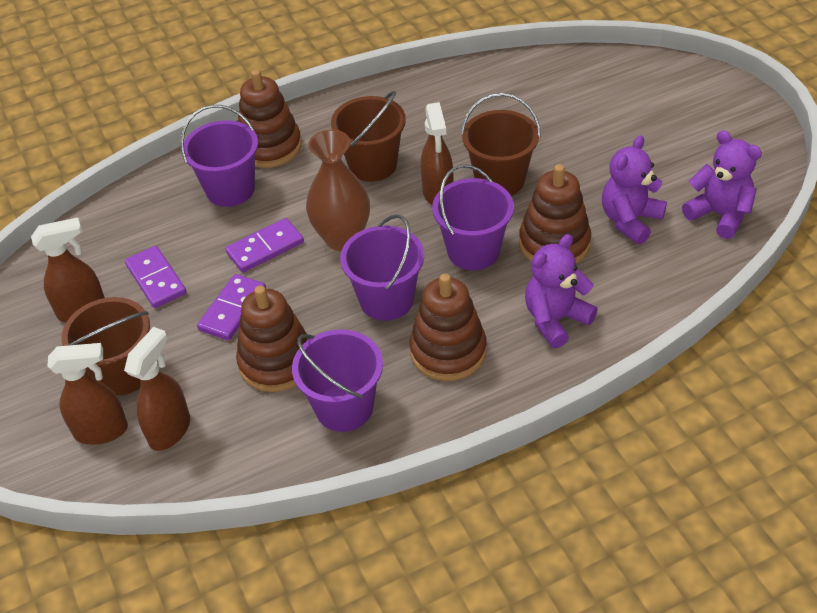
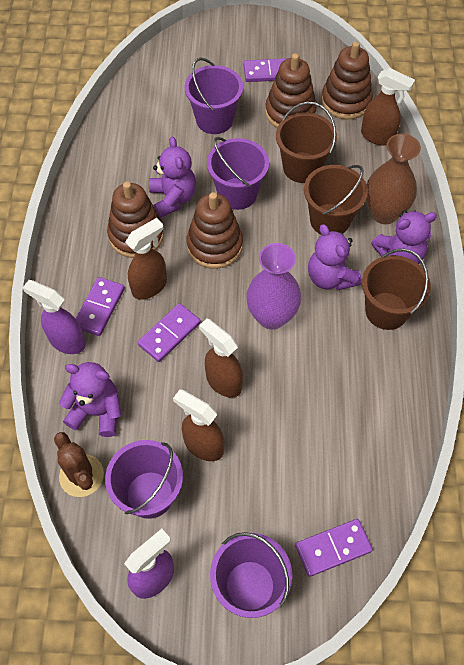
brown cactus: 0 -> 1
purple domino: 3 -> 4
purple spray bottle: 0 -> 2
purple teddy bear: 3 -> 4
purple vase: 0 -> 1

